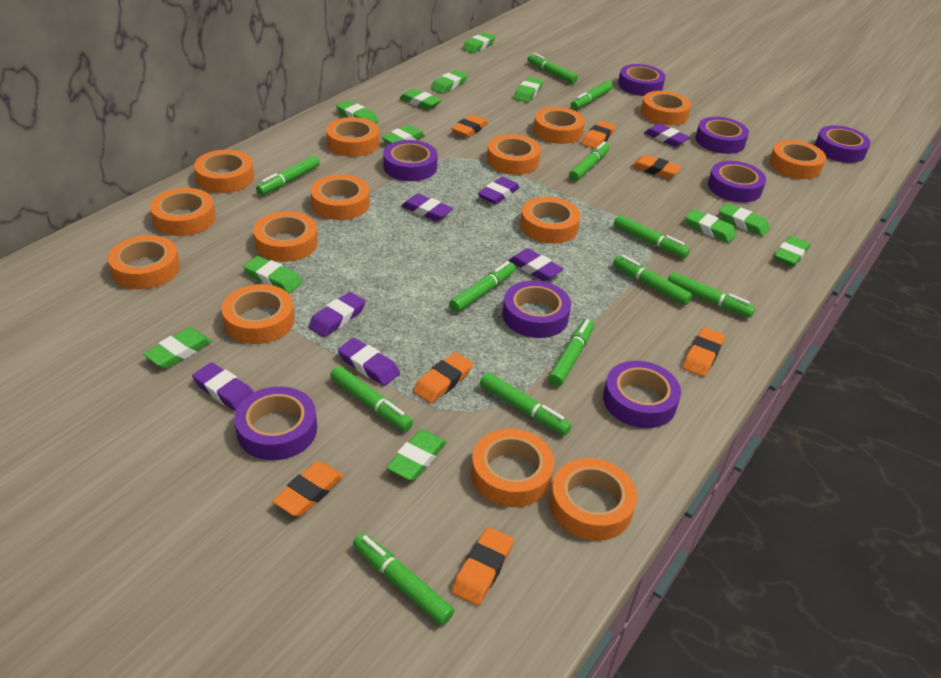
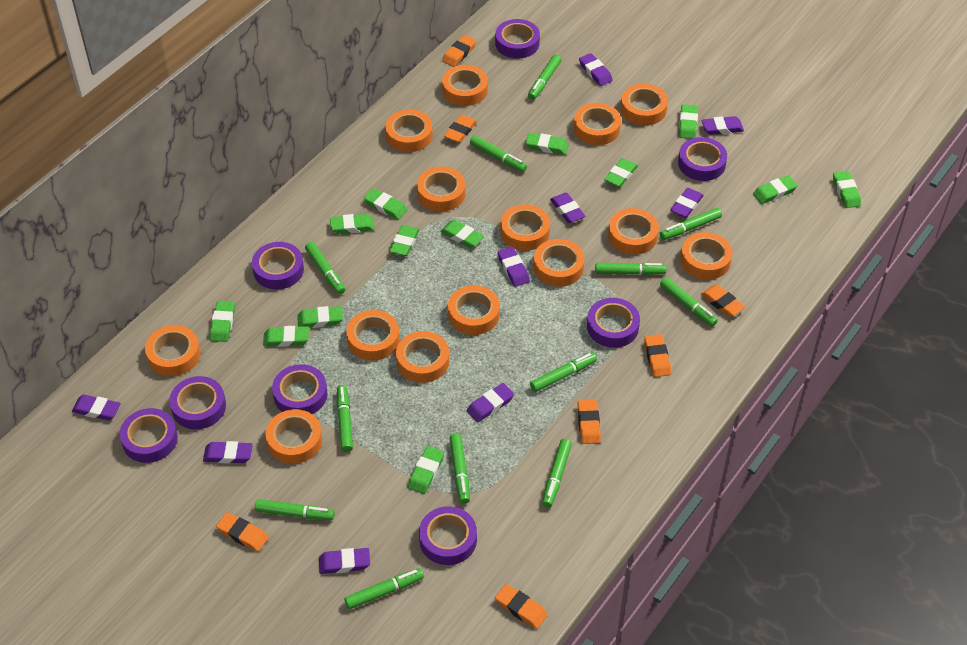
green eraser: 12 -> 13
purple eraser: 7 -> 9

